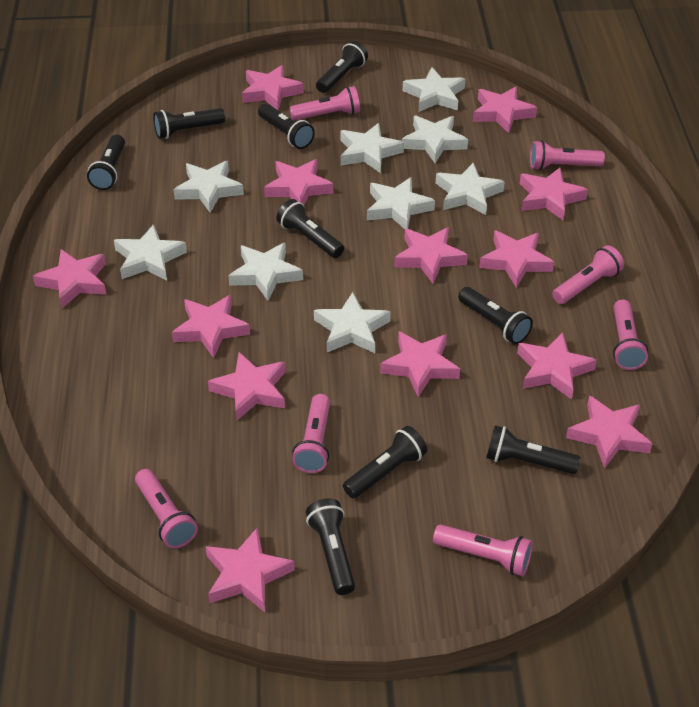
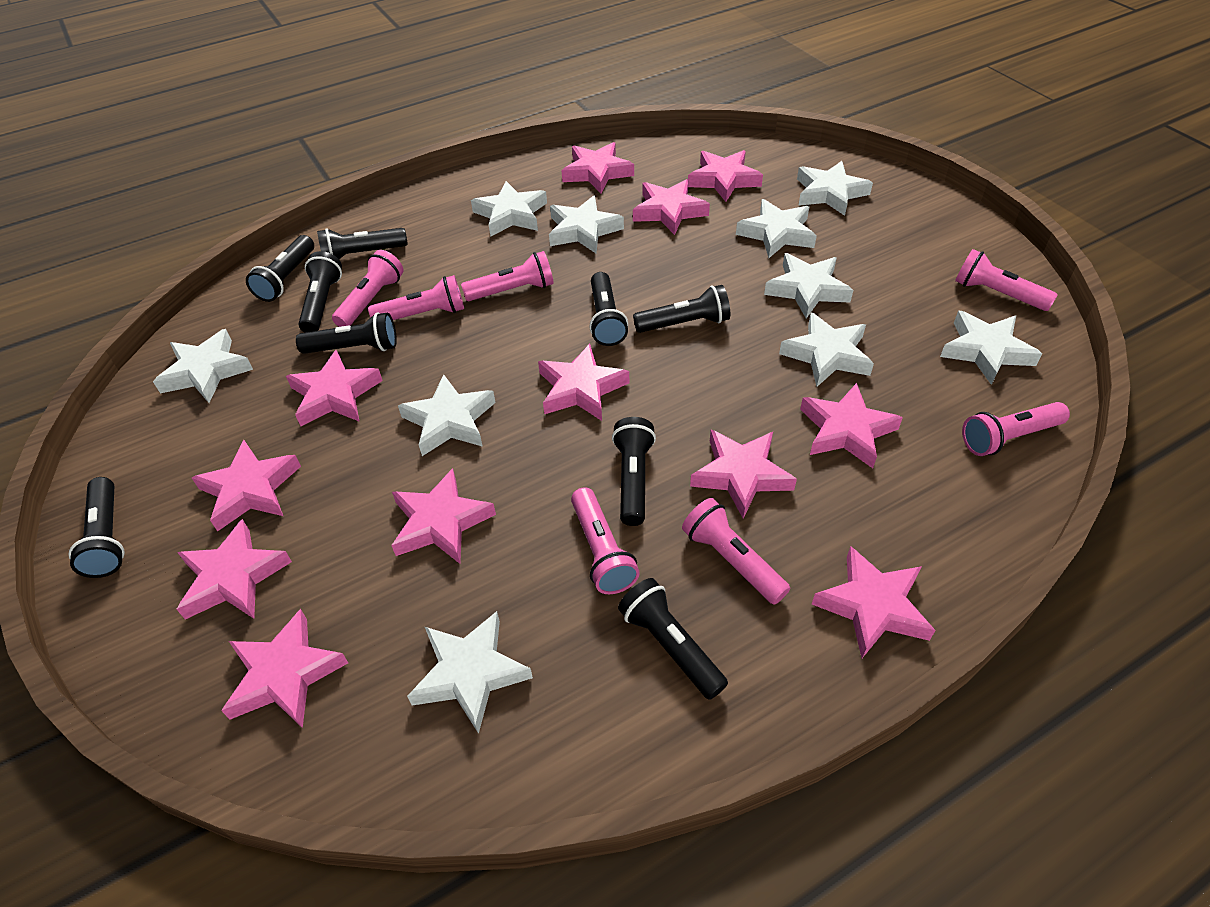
pink star: 13 -> 12
white star: 9 -> 10

